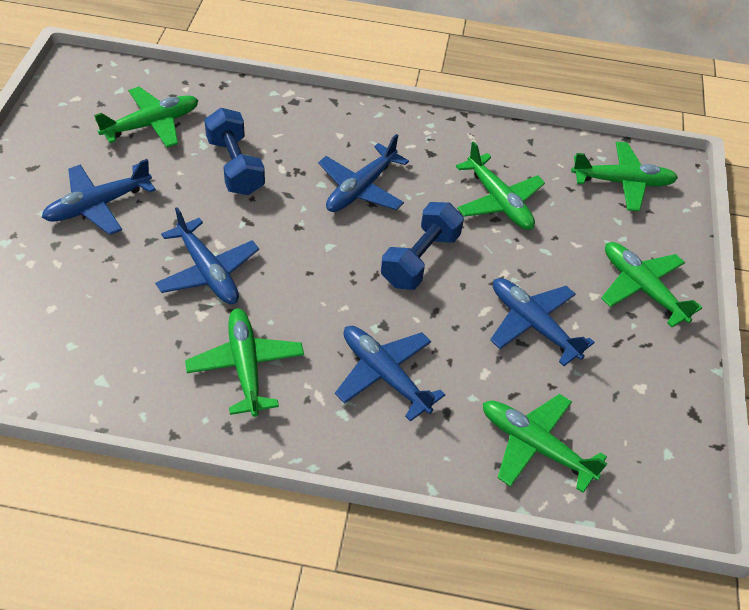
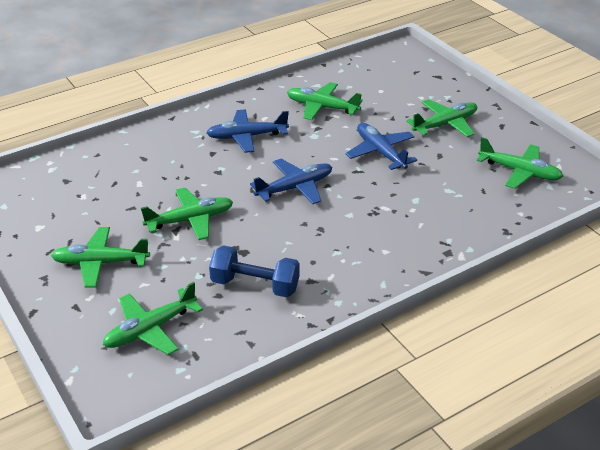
blue dumbbell: 2 -> 1
blue plane: 5 -> 3

